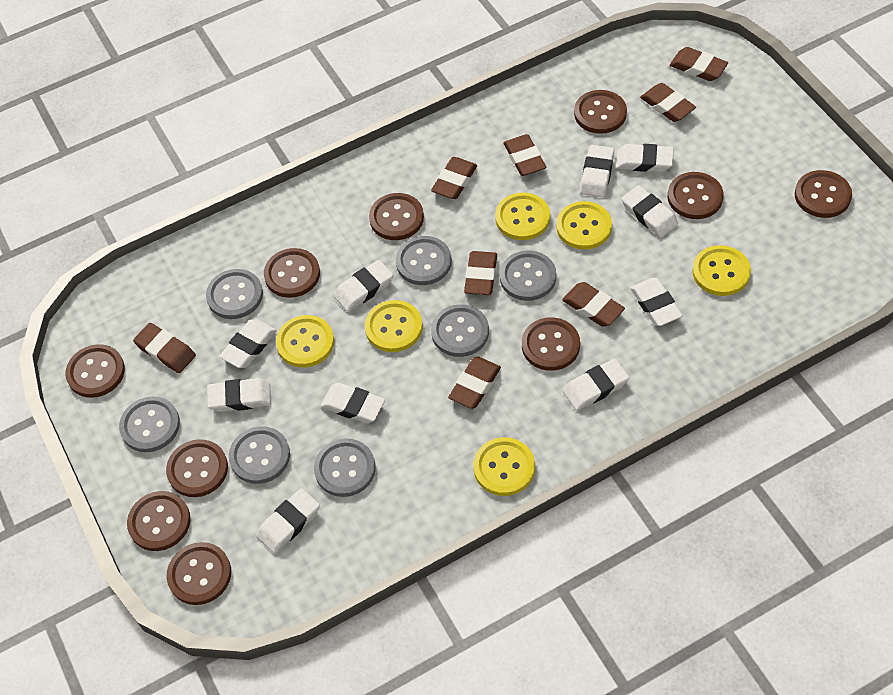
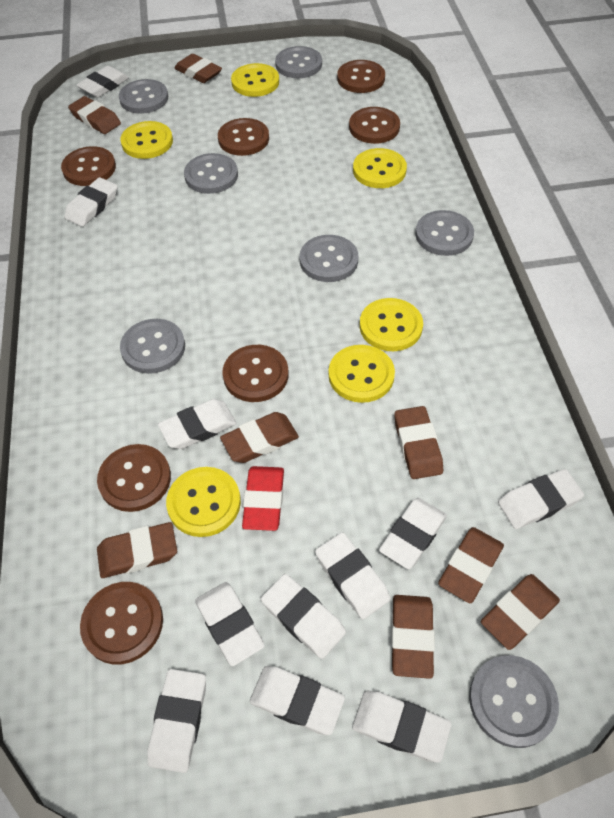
brown button: 10 -> 7
red eraser: 0 -> 1
white eraser: 10 -> 11

